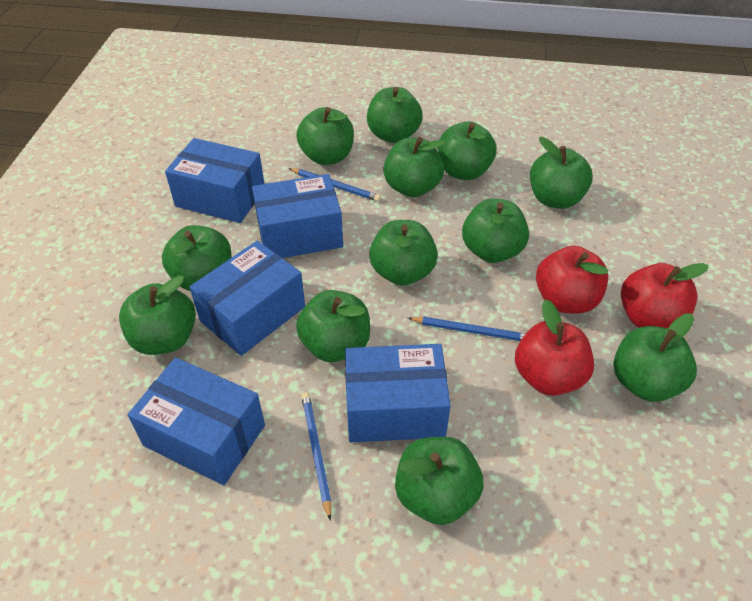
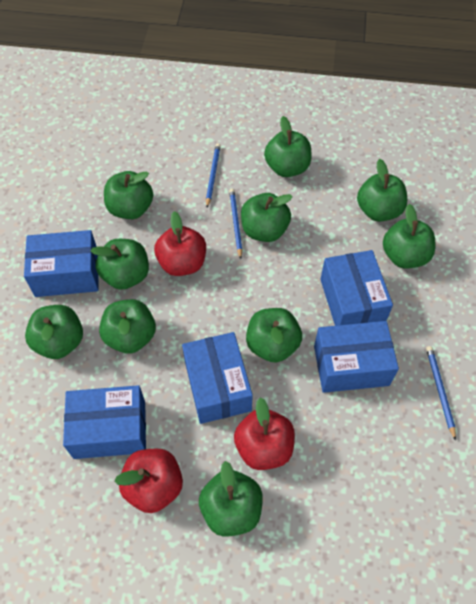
green apple: 12 -> 10

